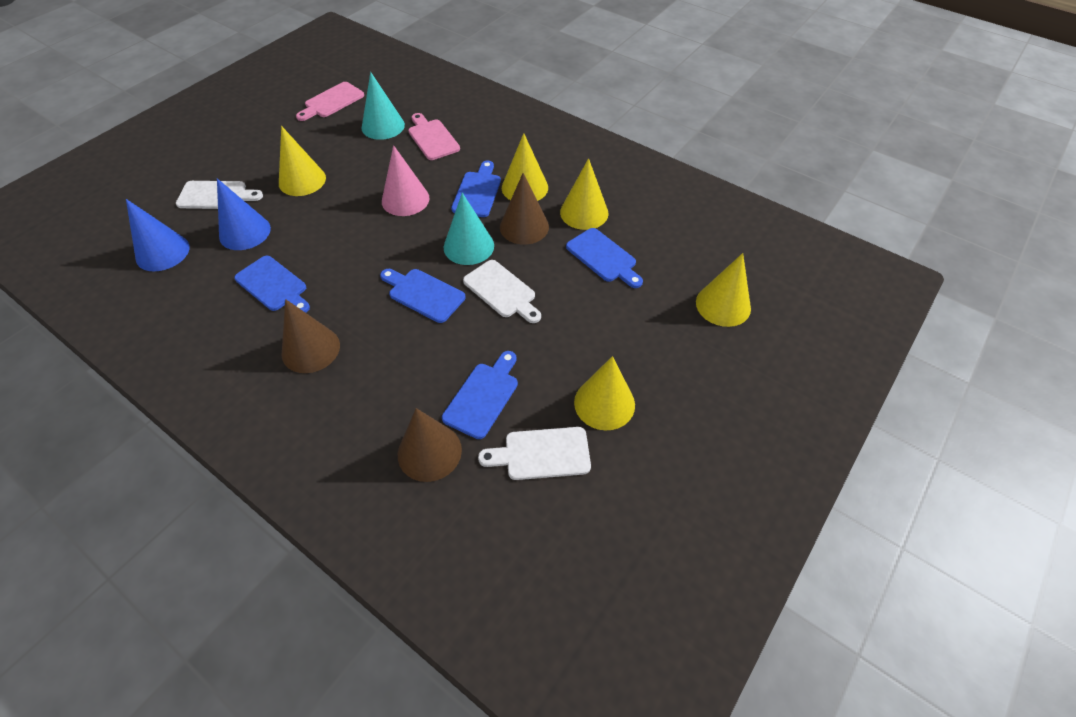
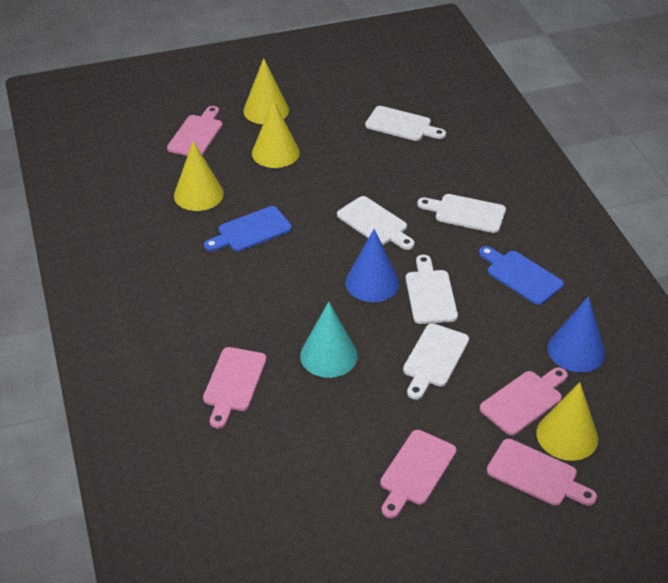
blue cutting board: 5 -> 2
brown cone: 3 -> 0
pink cone: 1 -> 0
pink cutting board: 2 -> 5
turquoise cone: 2 -> 1
white cutting board: 3 -> 5
yellow cone: 5 -> 4

